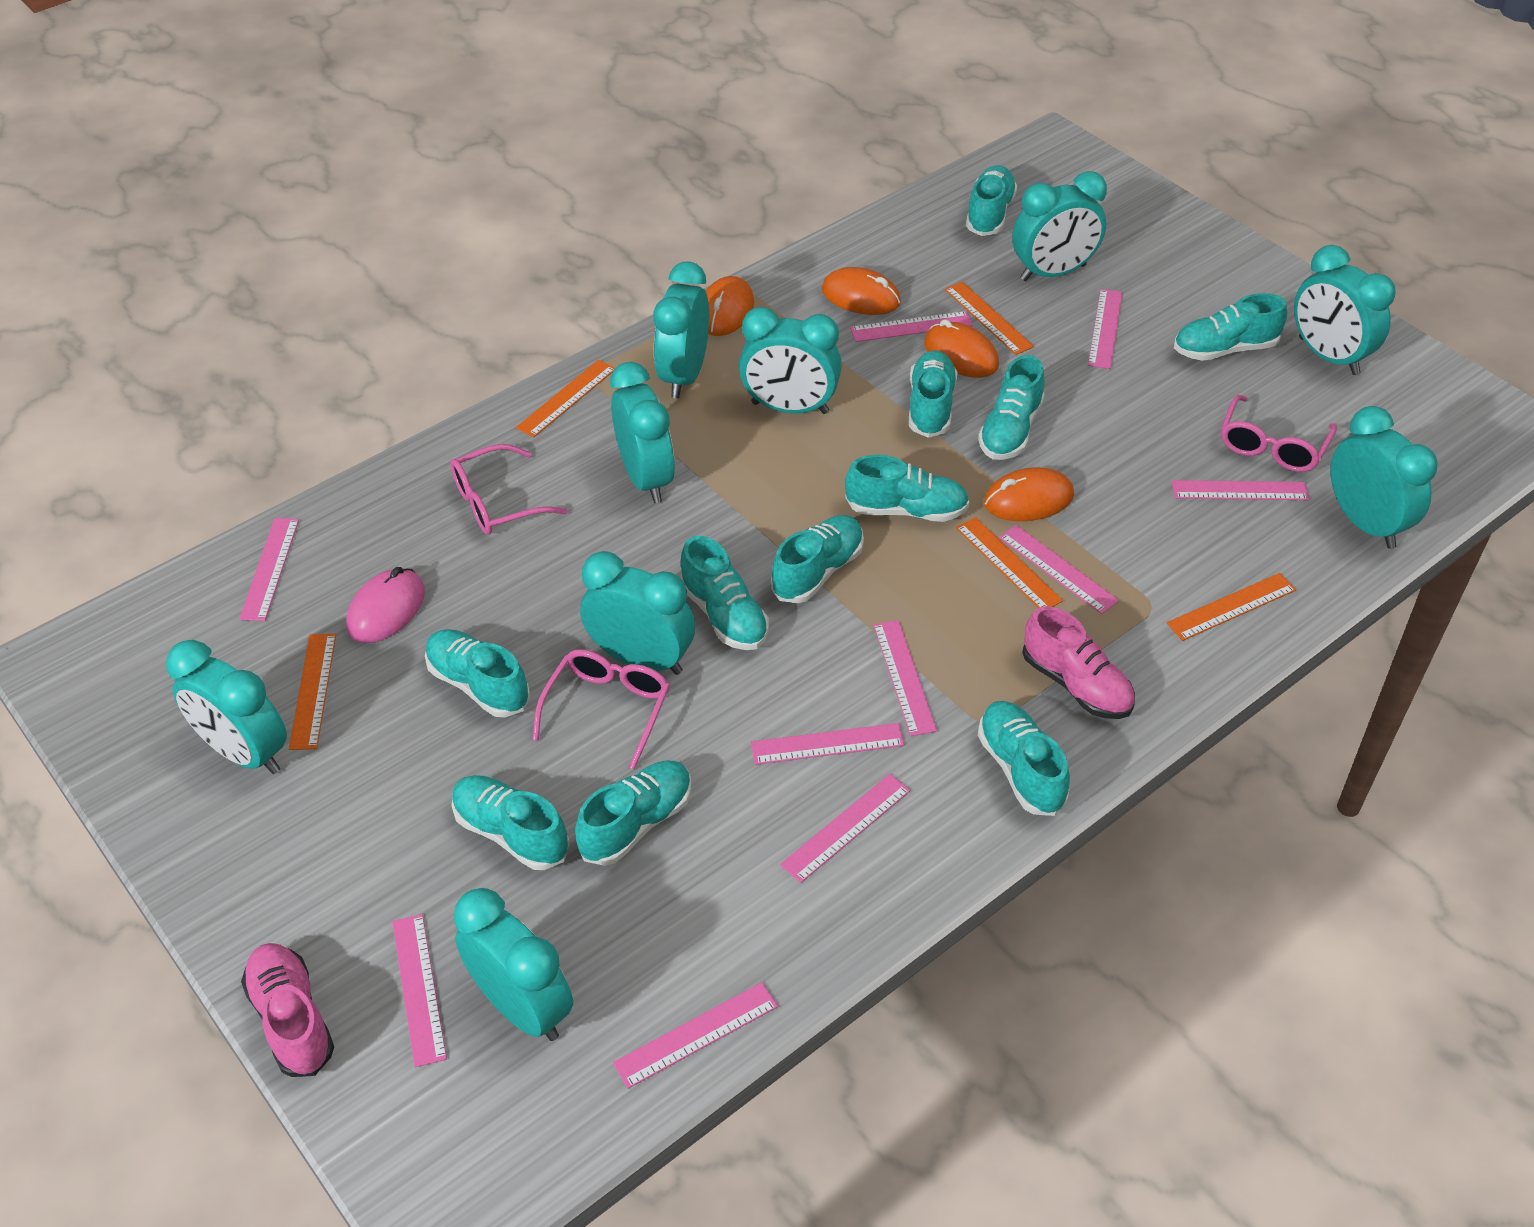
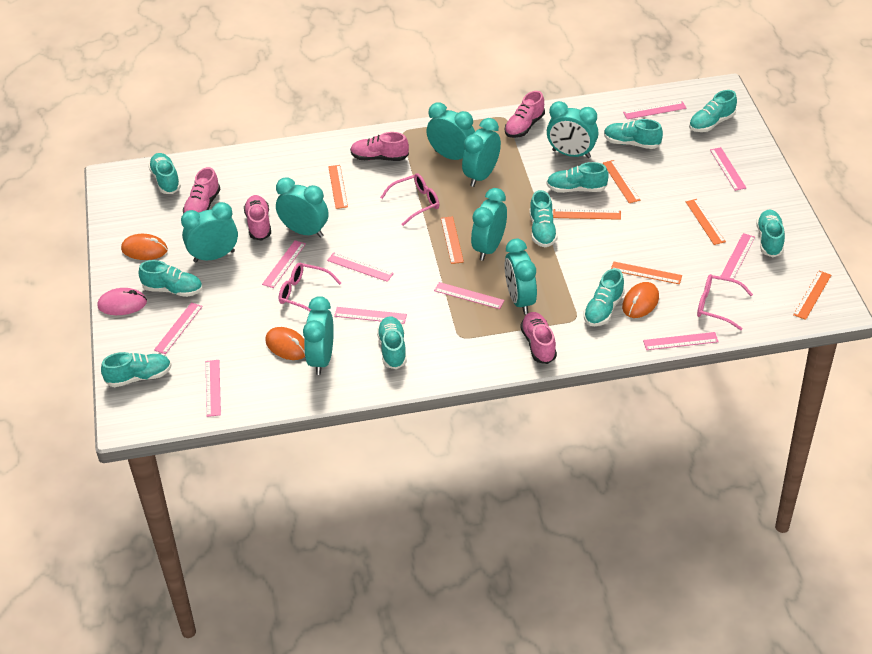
orange mouse: 4 -> 3
orange ruler: 5 -> 7
pink shoe: 2 -> 5
turquoise clock: 9 -> 8
turquoise shoe: 11 -> 10

